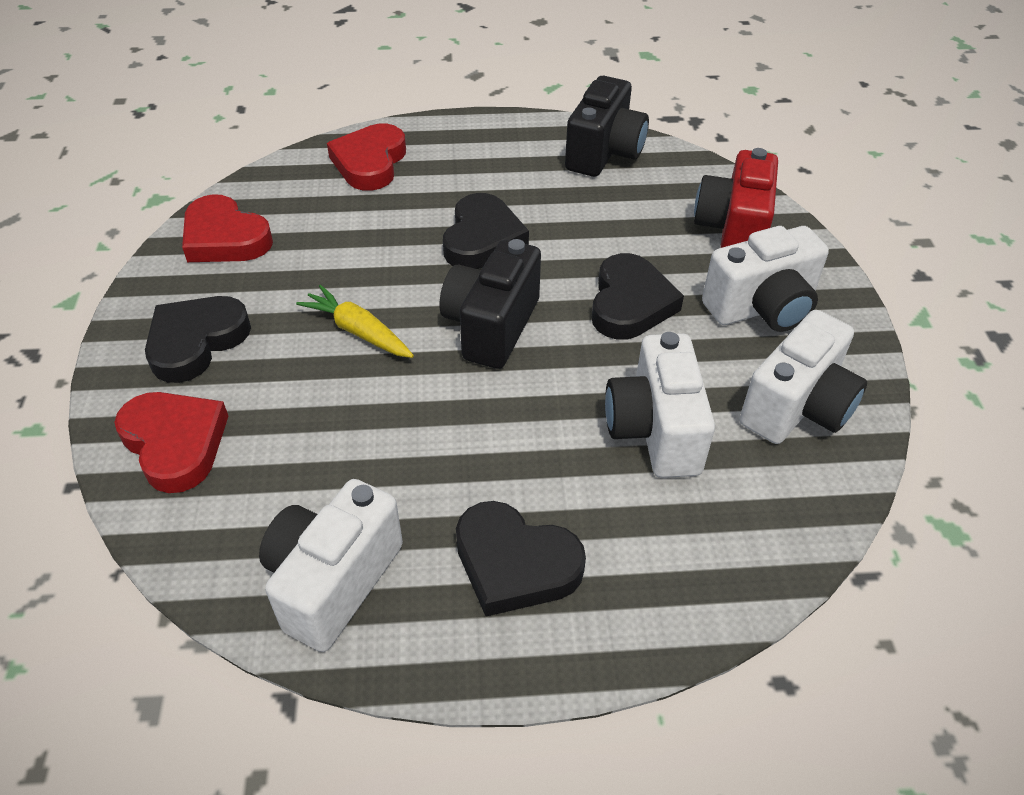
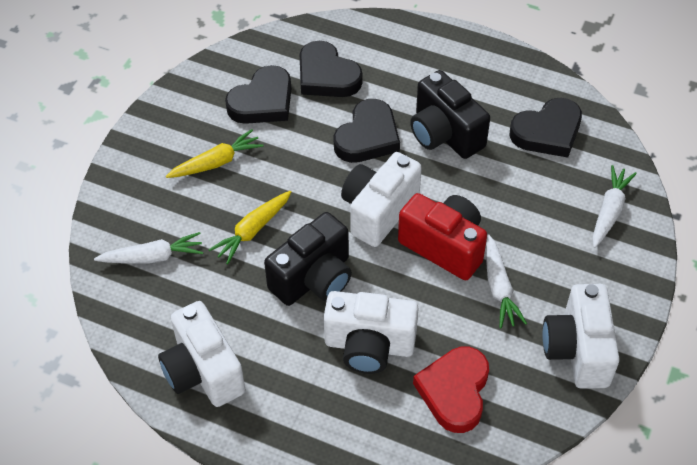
red heart: 3 -> 1
white carrot: 0 -> 3
yellow carrot: 1 -> 2

